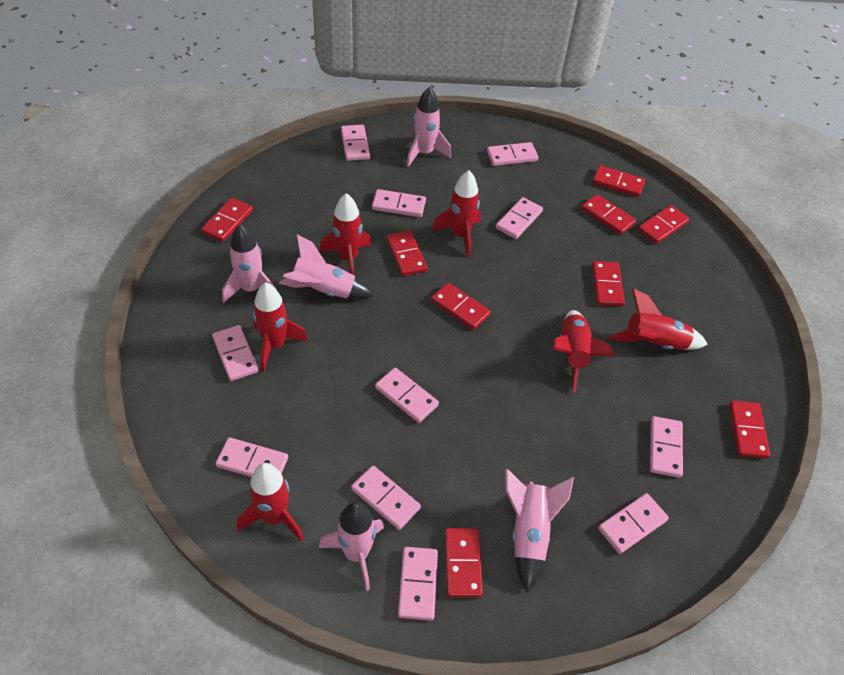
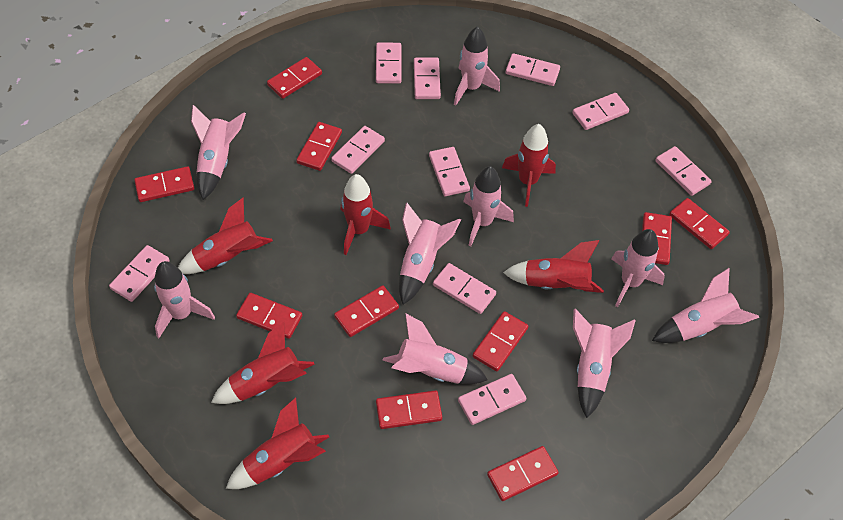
pink domino: 11 -> 10
pink rocket: 5 -> 9
red domino: 9 -> 10

